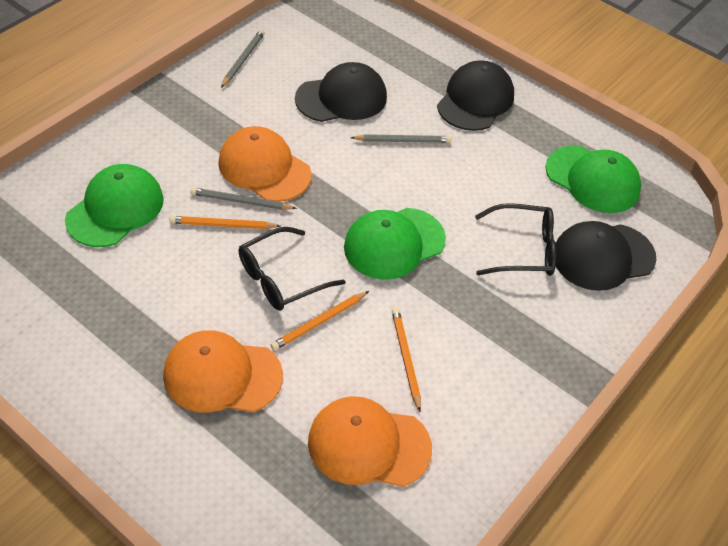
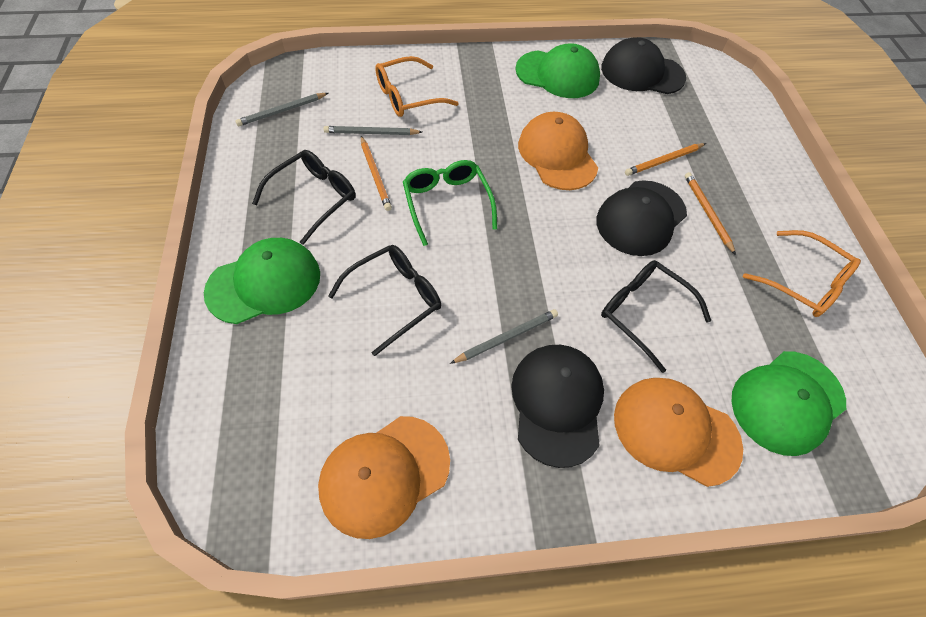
black glasses: 2 -> 3
green glasses: 0 -> 1
orange glasses: 0 -> 2

